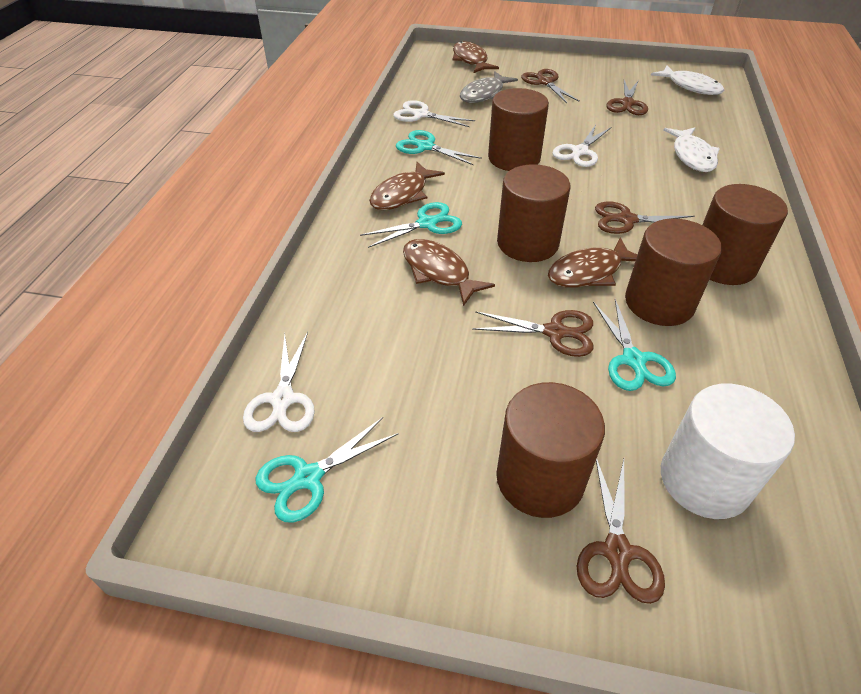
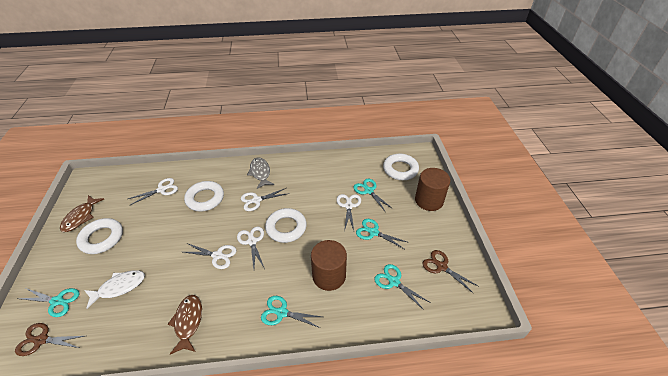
brown cylinder: 5 -> 2
brown fish: 4 -> 2
brown scissors: 5 -> 2
turquoise scissors: 4 -> 5
white cylinder: 1 -> 0
white fish: 2 -> 1
white ring: 0 -> 4
white scissors: 3 -> 5

